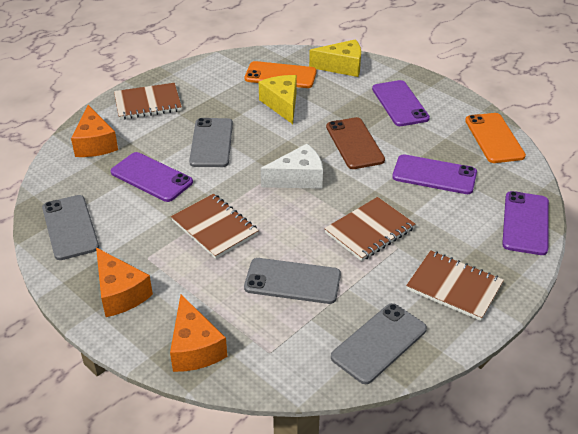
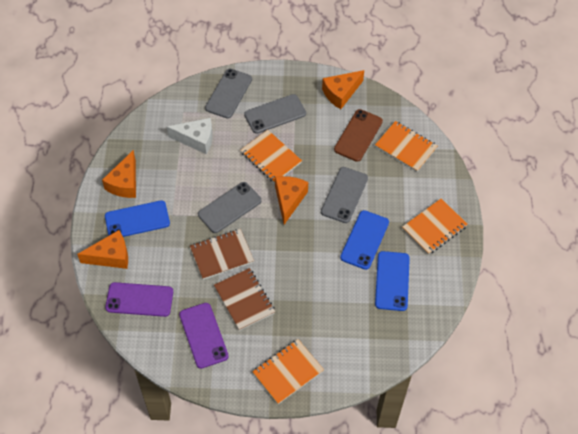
blue phone: 0 -> 3
brown notebook: 4 -> 2
orange cheese: 3 -> 4
orange notebook: 0 -> 4
orange phone: 2 -> 0
purple phone: 4 -> 2
yellow cheese: 2 -> 0

